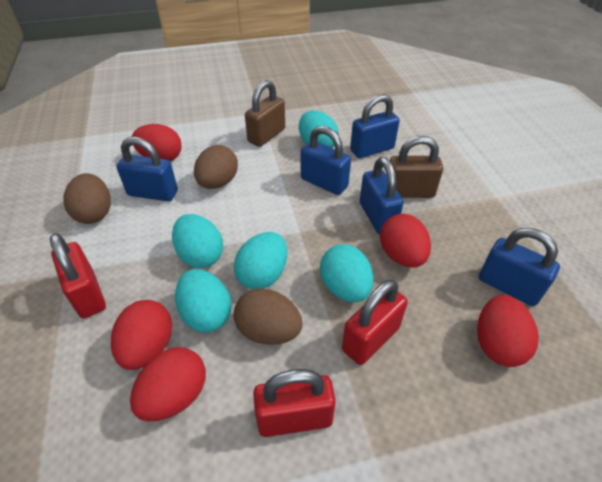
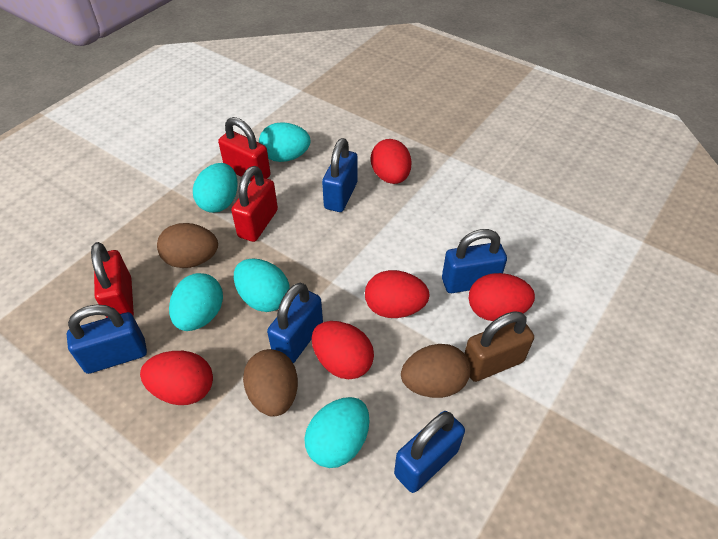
brown padlock: 2 -> 1

